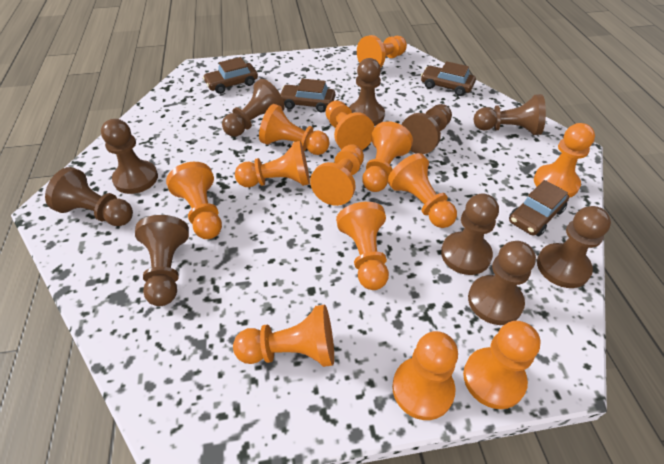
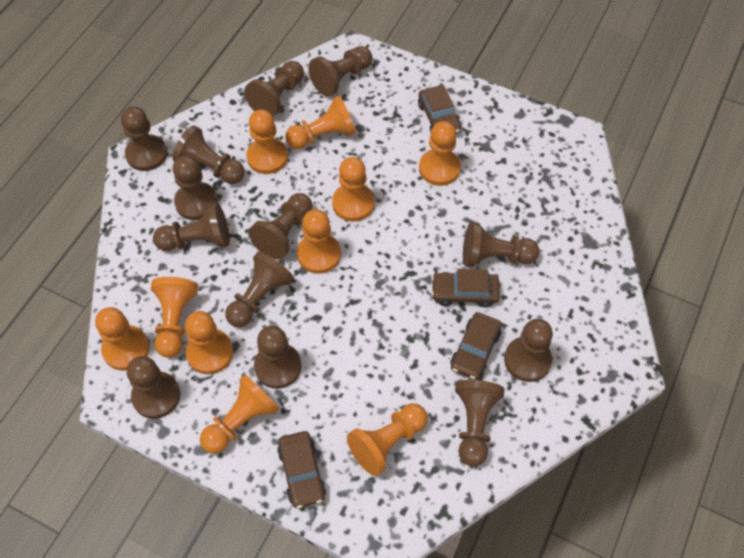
brown pawn: 10 -> 13
orange pawn: 13 -> 10

